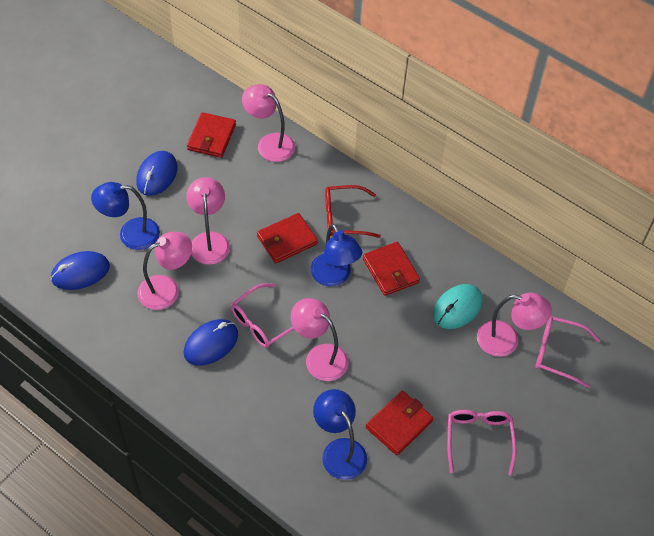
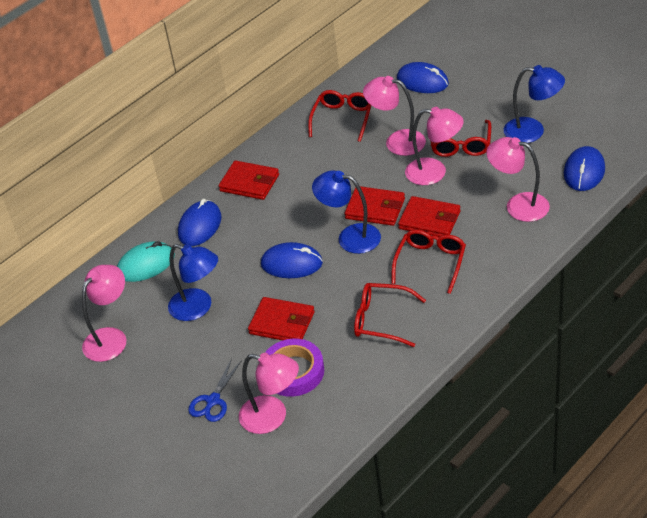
blue mouse: 3 -> 4
blue scissors: 0 -> 1
pink glasses: 3 -> 0
purple tape: 0 -> 1
red glasses: 1 -> 4

